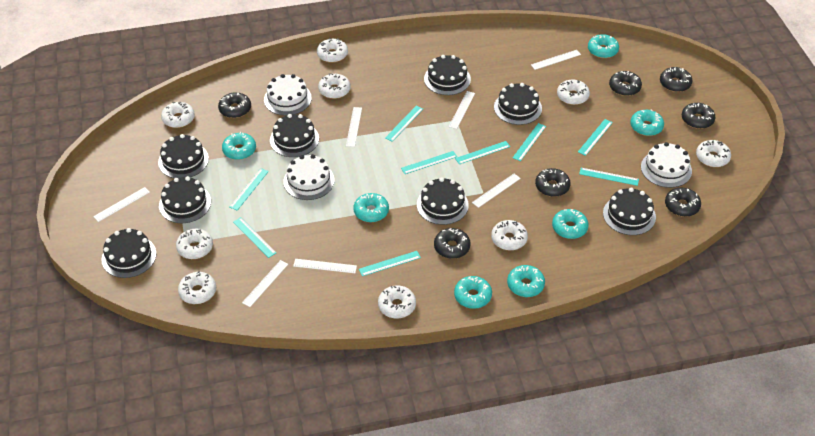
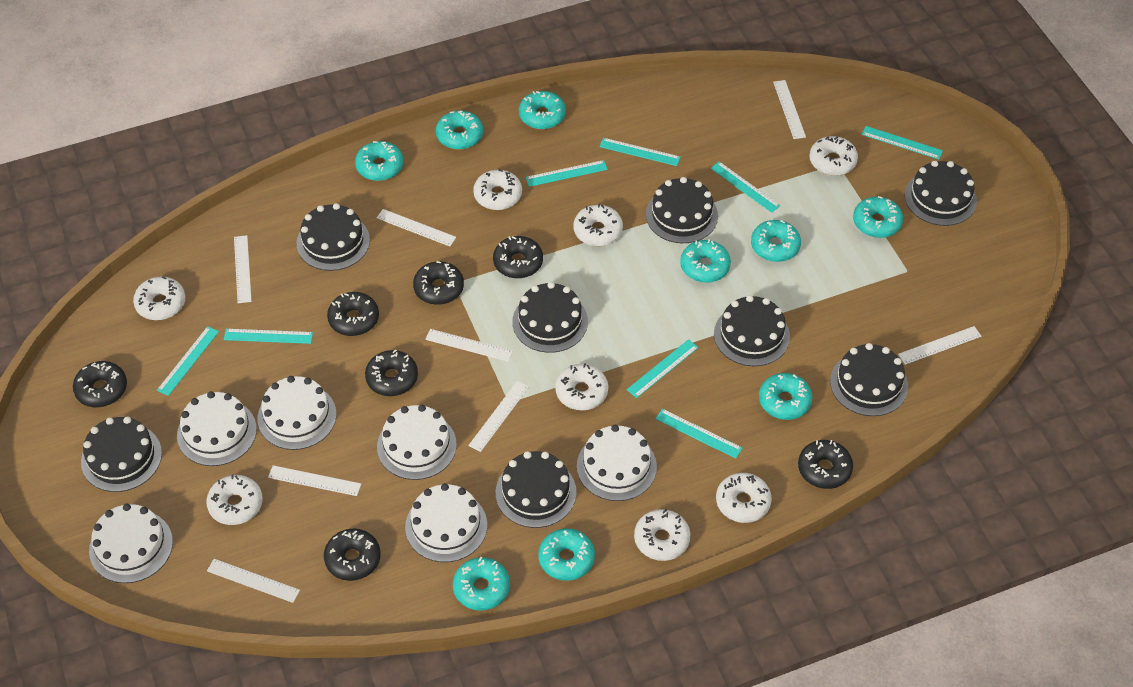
turquoise donut: 7 -> 9
turquoise ruler: 9 -> 8
white cake: 3 -> 6
white donut: 9 -> 8
white ruler: 7 -> 8

